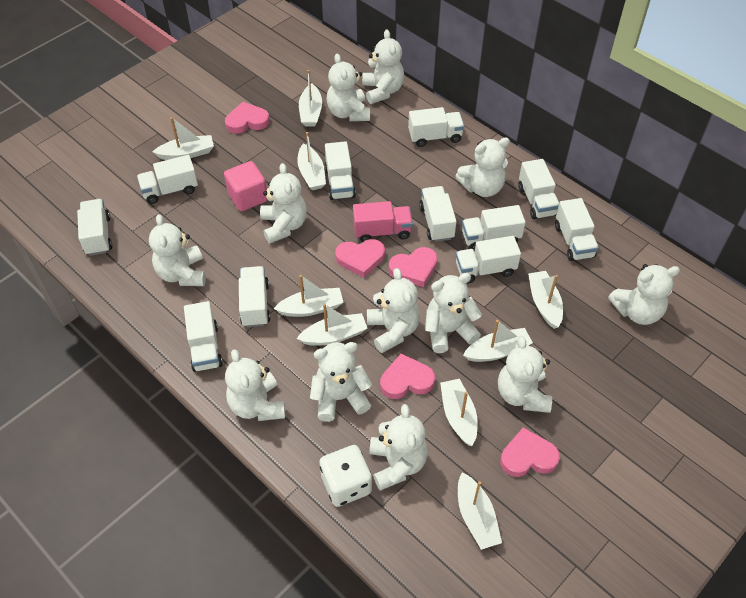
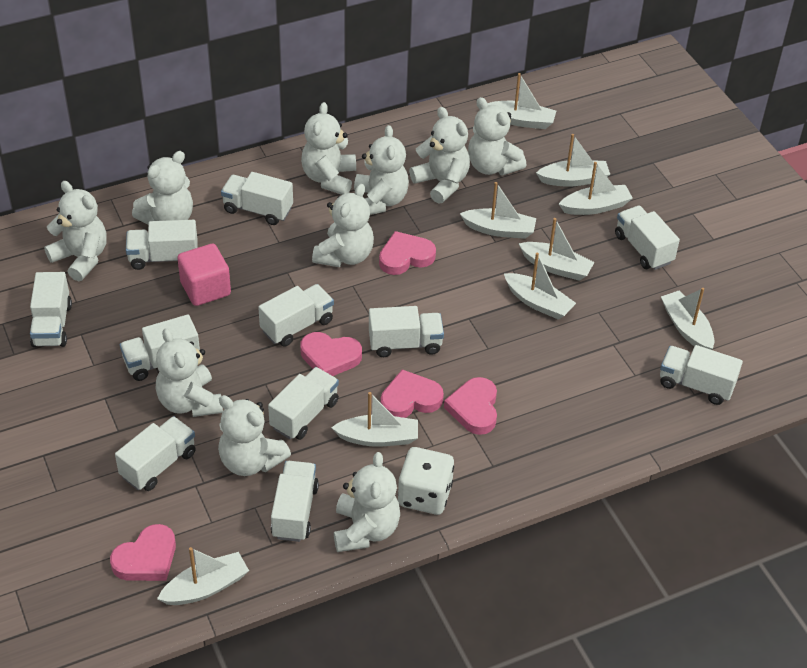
pink truck: 1 -> 0
white teddy bear: 12 -> 10

